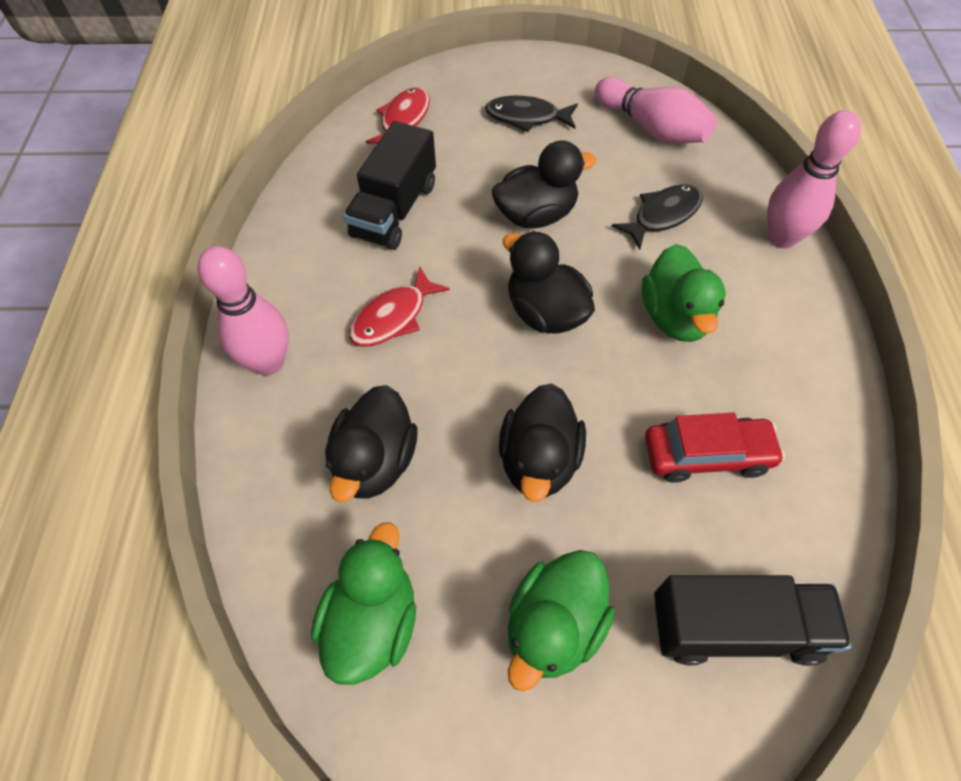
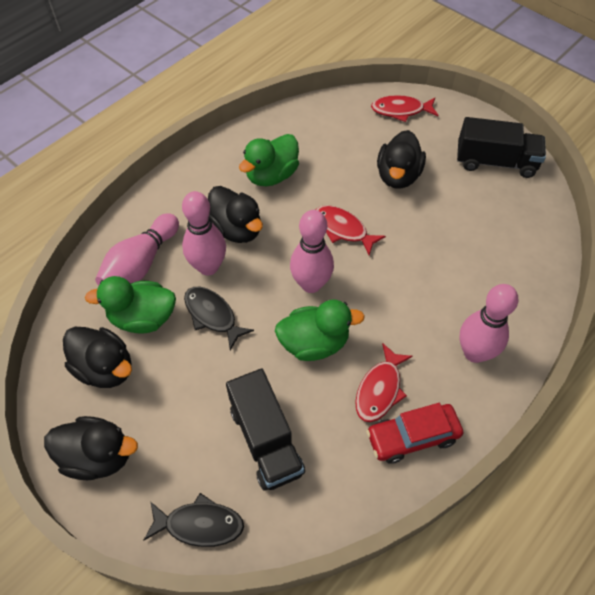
pink bowling pin: 3 -> 4
red fish: 2 -> 3

